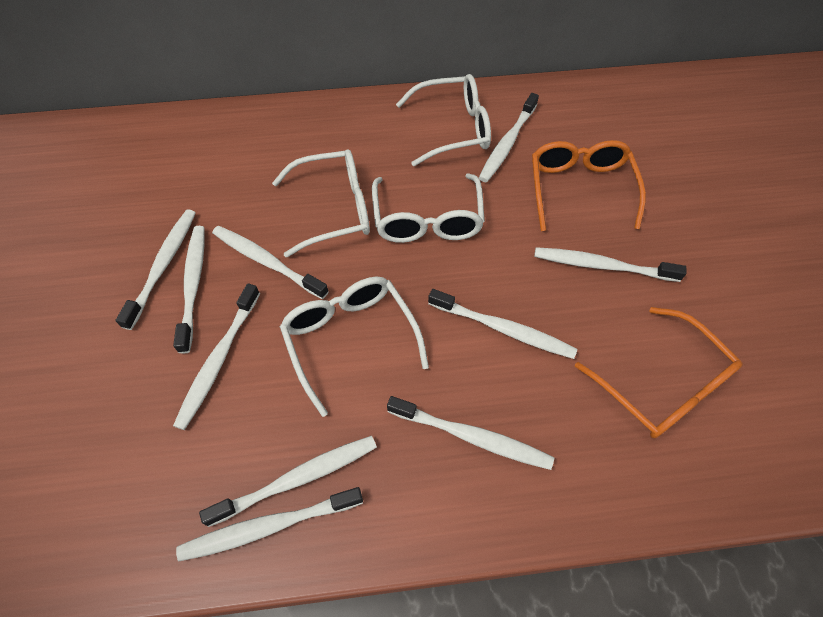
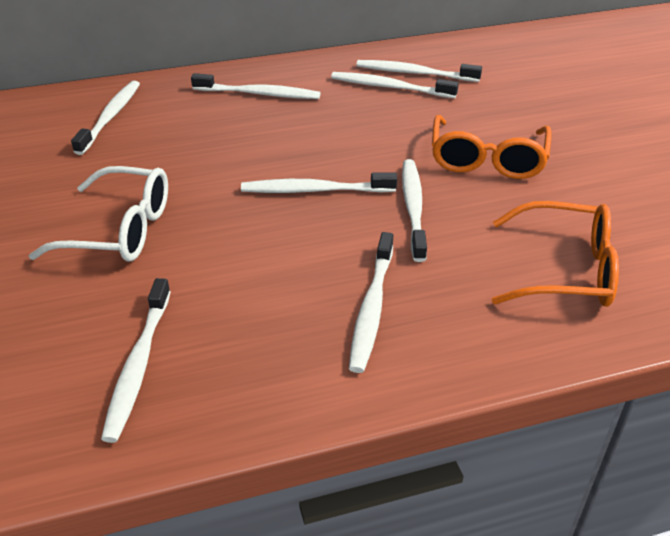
white glasses: 4 -> 1
white toothbrush: 10 -> 8

